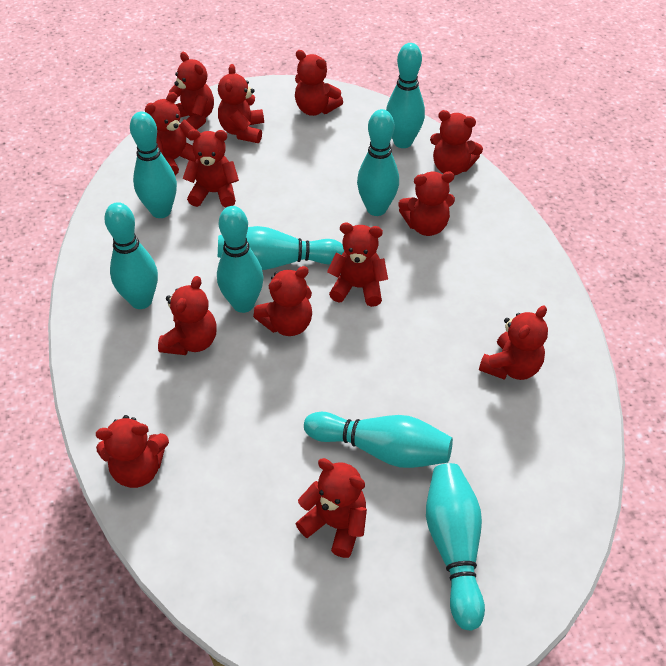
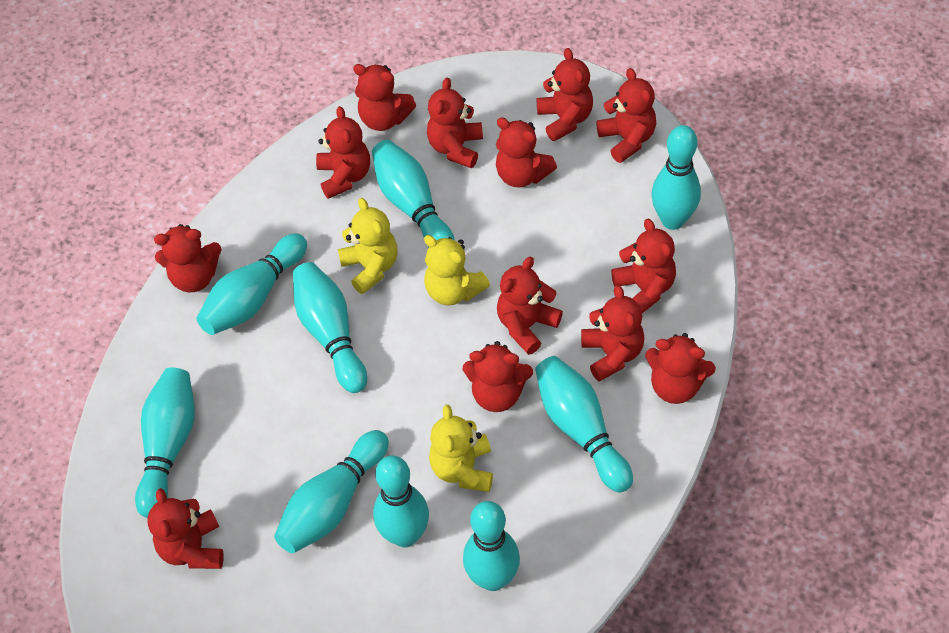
turquoise bowling pin: 8 -> 9
yellow teddy bear: 0 -> 3

